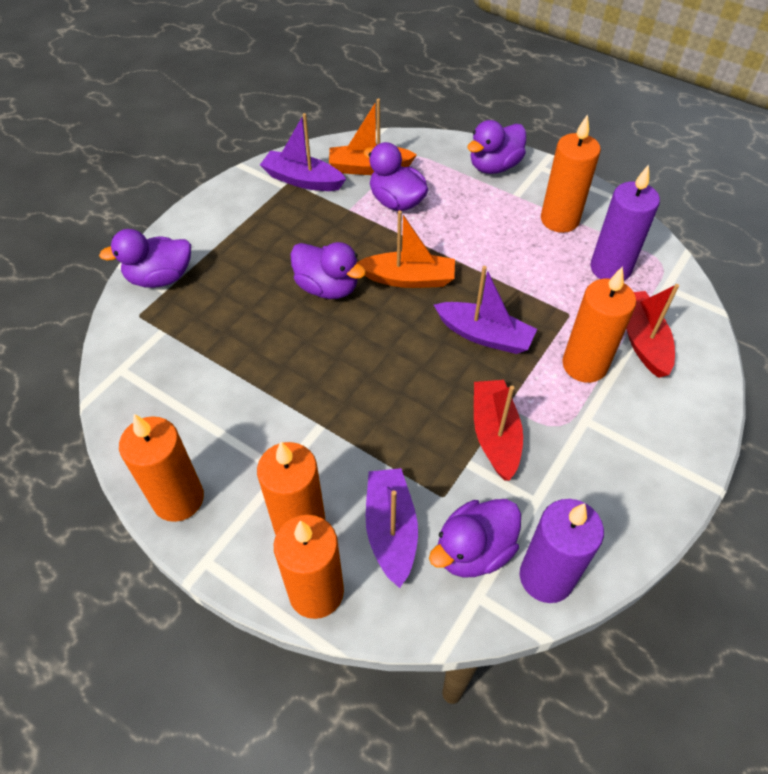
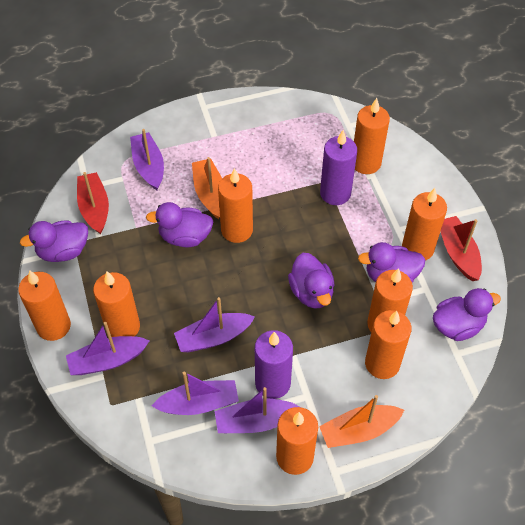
orange candle: 5 -> 8
purple boat: 3 -> 5

